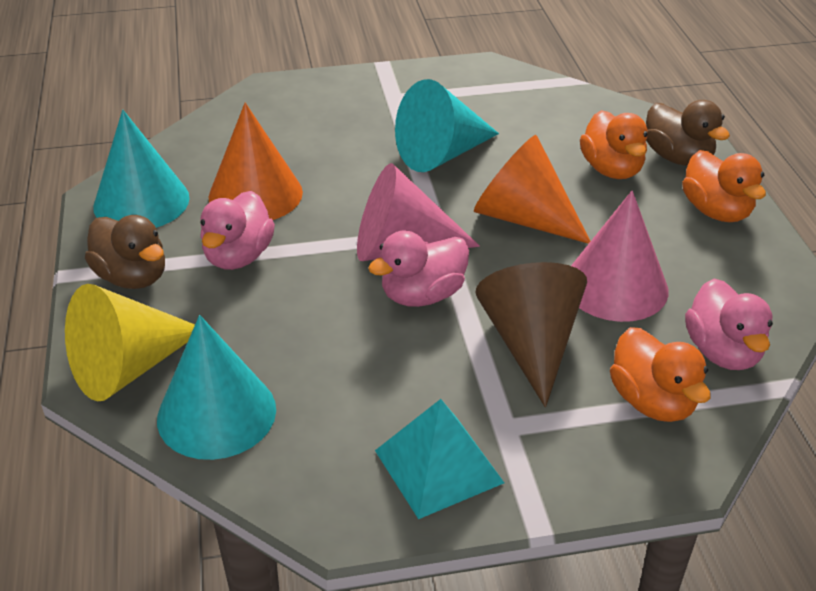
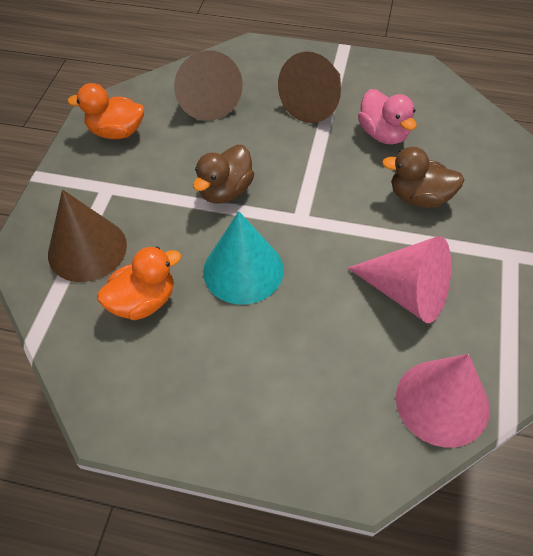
brown cone: 1 -> 3
orange cone: 2 -> 0
orange duck: 3 -> 2
pink duck: 3 -> 1
turquoise cone: 3 -> 1
turquoise pyramid: 1 -> 0
yellow cone: 1 -> 0

